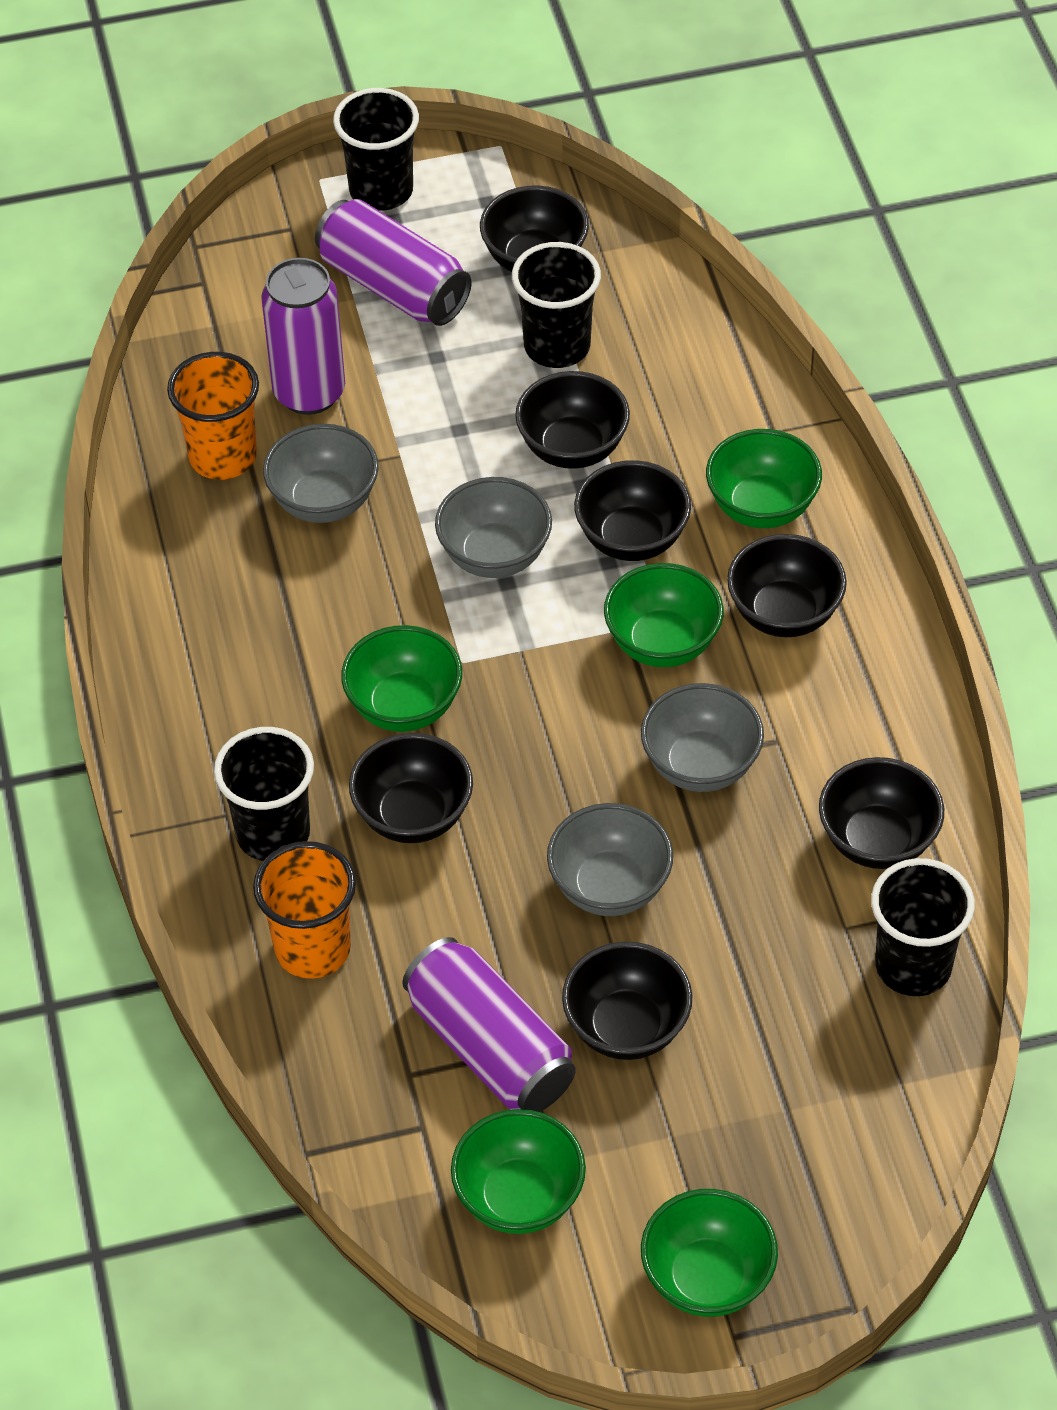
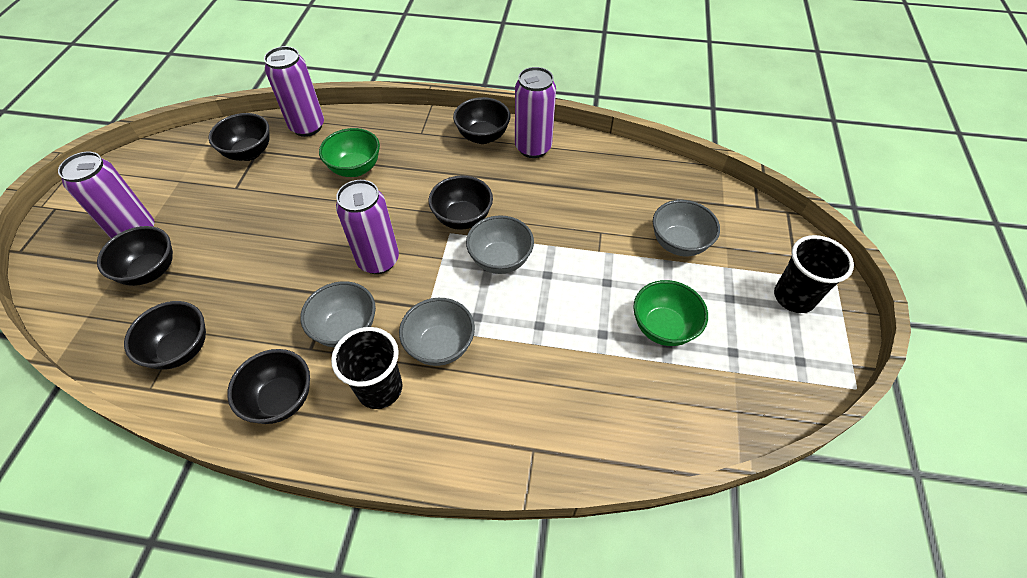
black bowl: 7 -> 6
black cup: 4 -> 2
green bowl: 5 -> 2
orange cup: 2 -> 0
purple can: 3 -> 4

